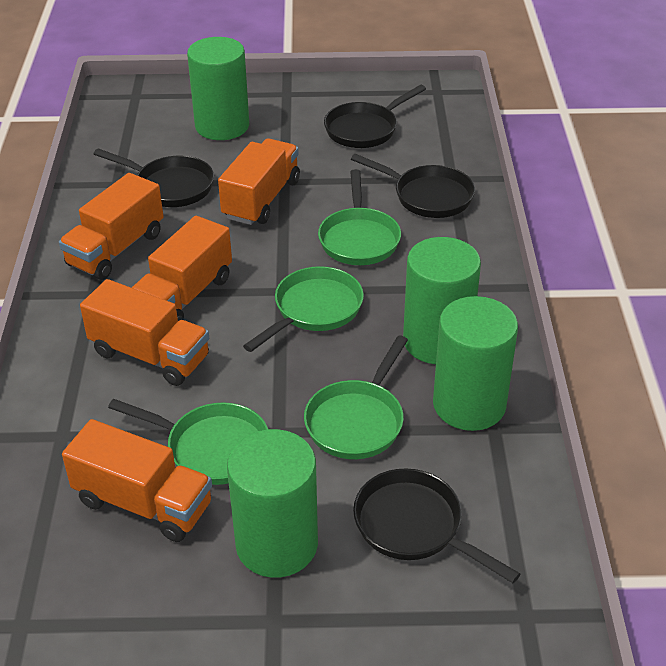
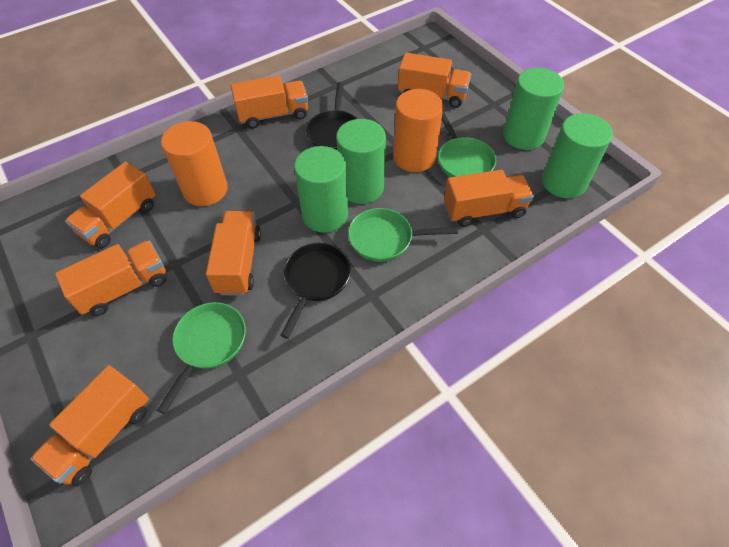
black pan: 4 -> 2
green pan: 4 -> 3
orange cylinder: 0 -> 2
orange truck: 5 -> 7

